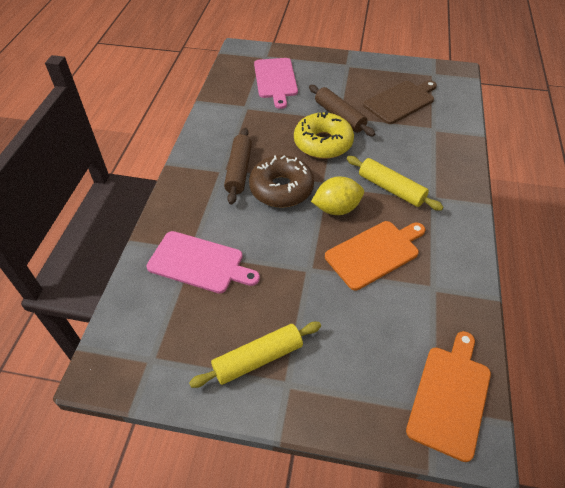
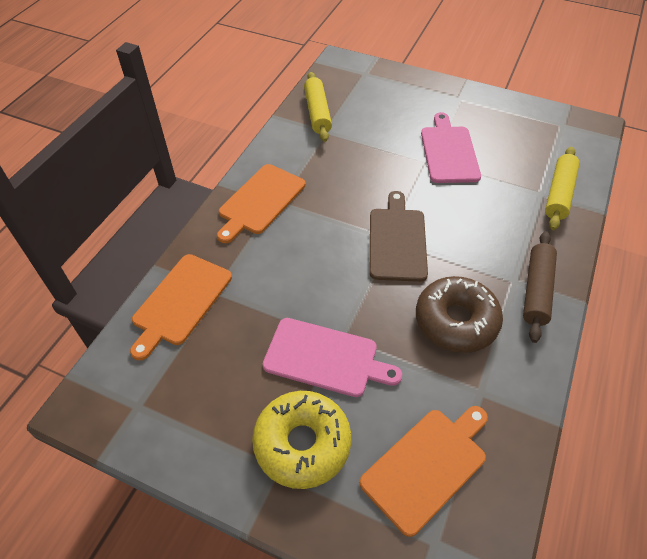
brown rolling pin: 2 -> 1
orange cutting board: 2 -> 3
yellow lemon: 1 -> 0

